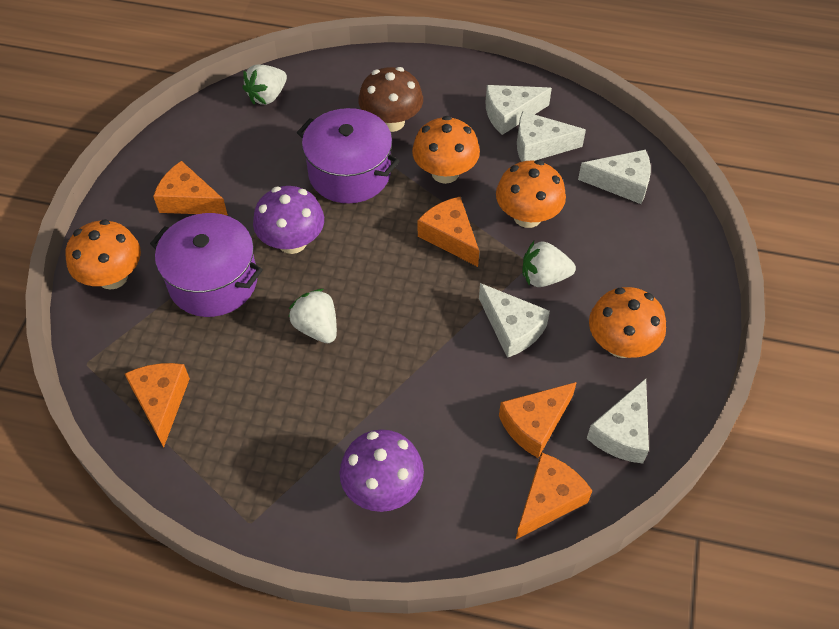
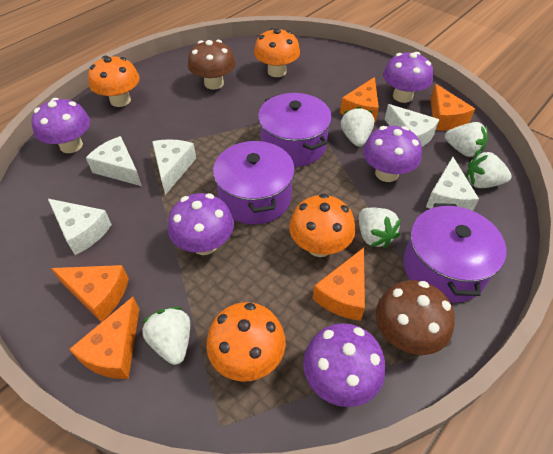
brown mushroom: 1 -> 2
purple mushroom: 2 -> 5
purple pot: 2 -> 3
white strawberry: 3 -> 5

